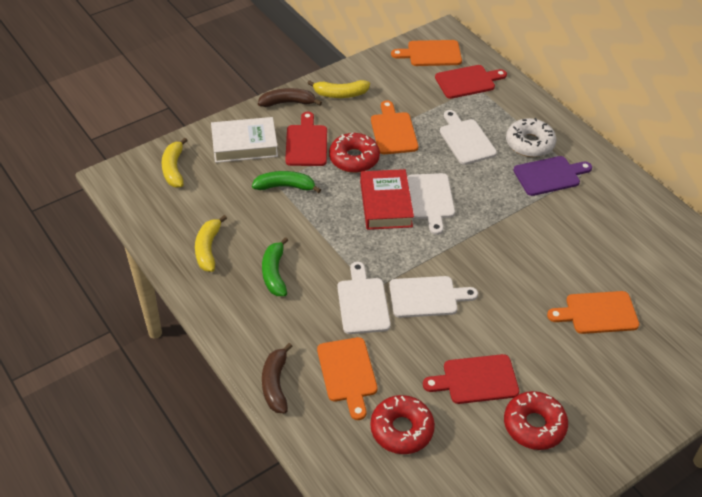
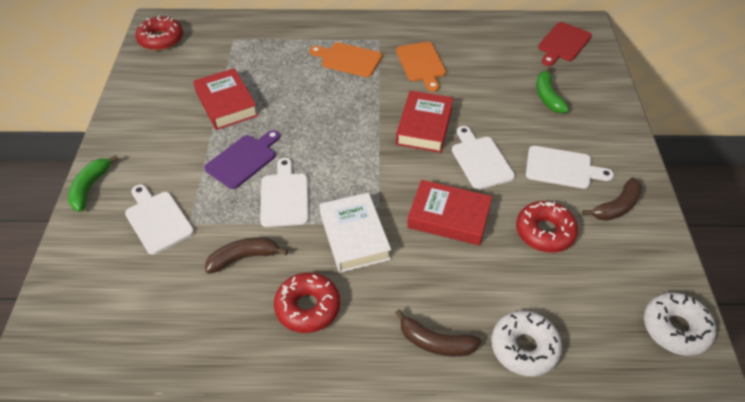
brown banana: 2 -> 3
orange cutting board: 4 -> 2
red book: 1 -> 3
red cutting board: 3 -> 1
white donut: 1 -> 2
yellow banana: 3 -> 0

